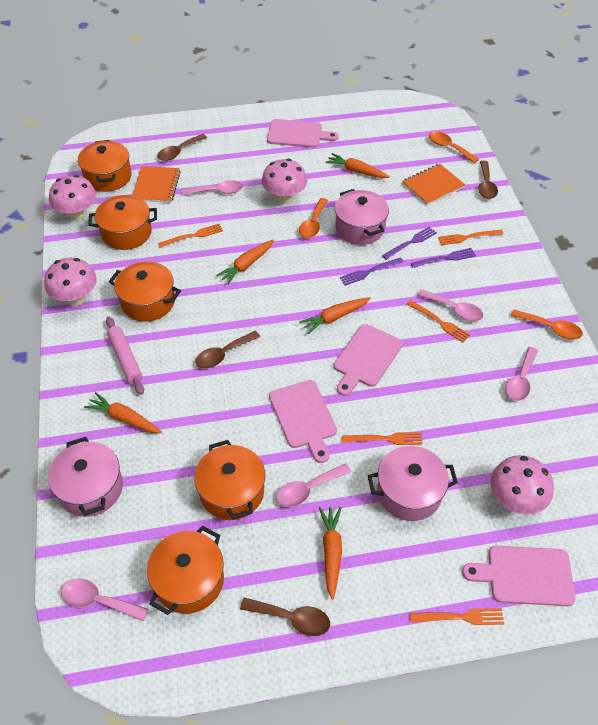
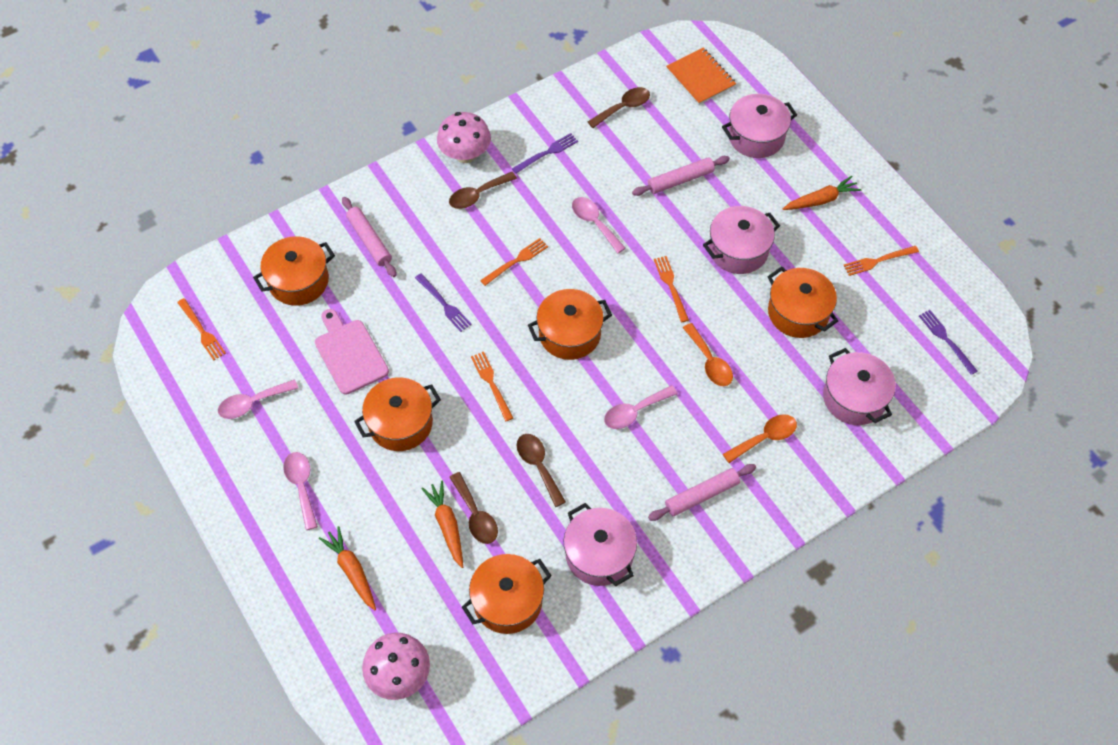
orange carrot: 5 -> 3
orange notebook: 2 -> 1
orange spoon: 3 -> 2
pink cutting board: 4 -> 1
pink mushroom: 4 -> 2
pink pot: 3 -> 4
pink rolling pin: 1 -> 3
pink spoon: 5 -> 4

